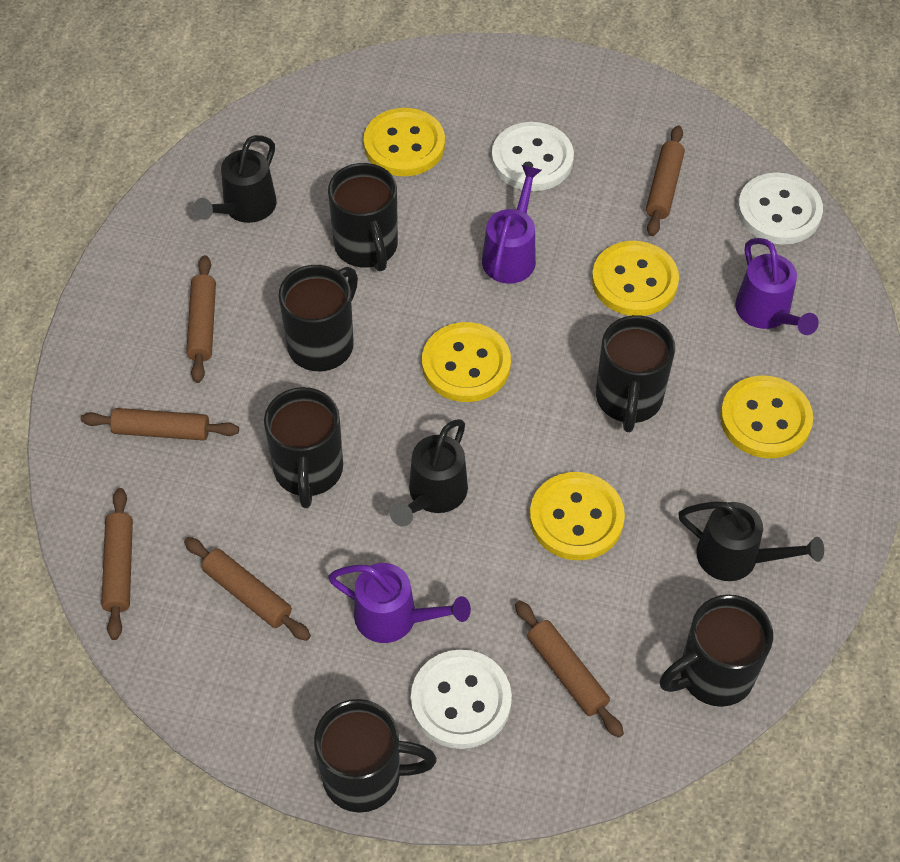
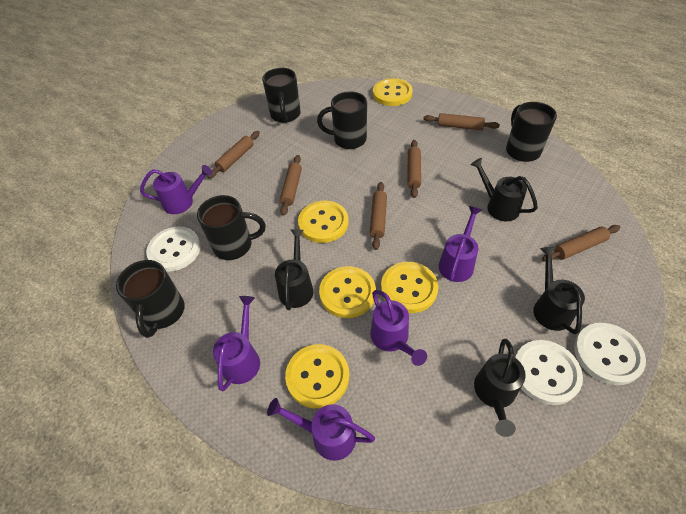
black mug: 6 -> 5
black watering can: 3 -> 4
purple watering can: 3 -> 5

